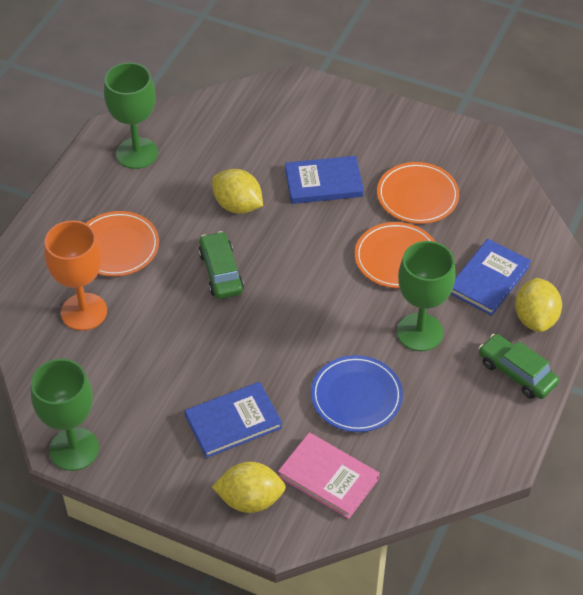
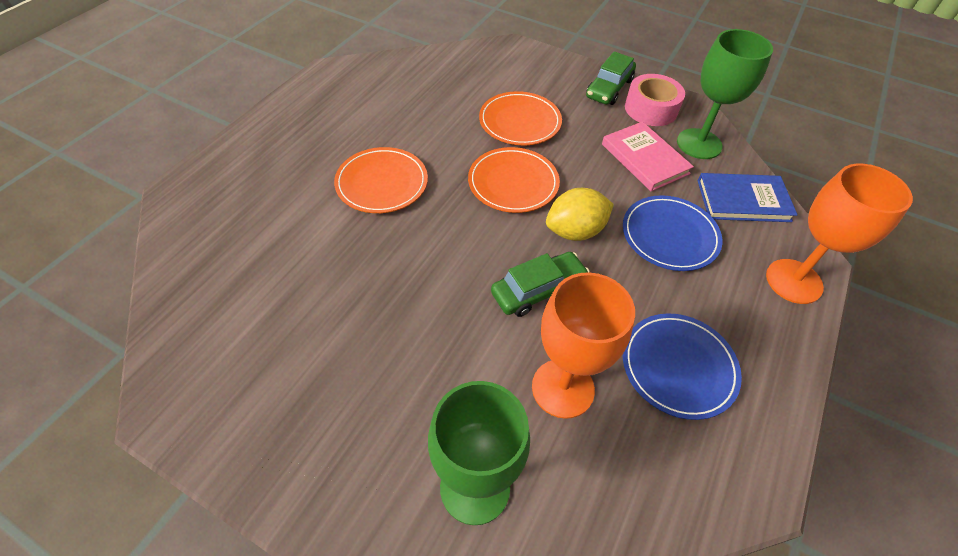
blue book: 3 -> 1
blue plate: 1 -> 2
green goblet: 3 -> 2
orange goblet: 1 -> 2
pink tape: 0 -> 1
yellow lemon: 3 -> 1

